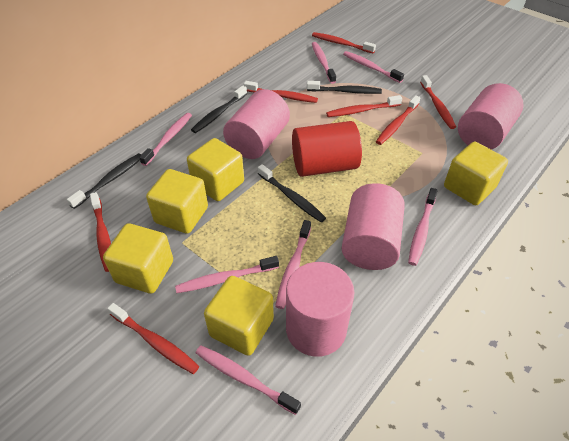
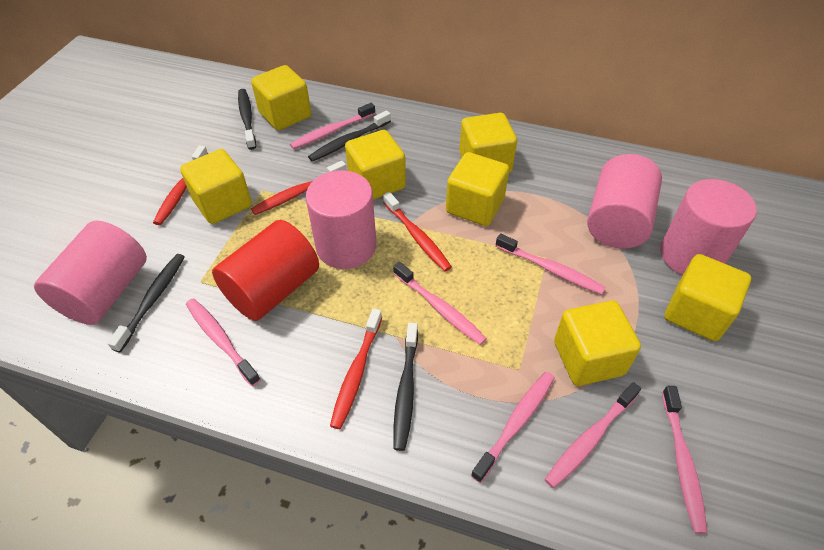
red toothbrush: 7 -> 4
yellow cube: 5 -> 7

